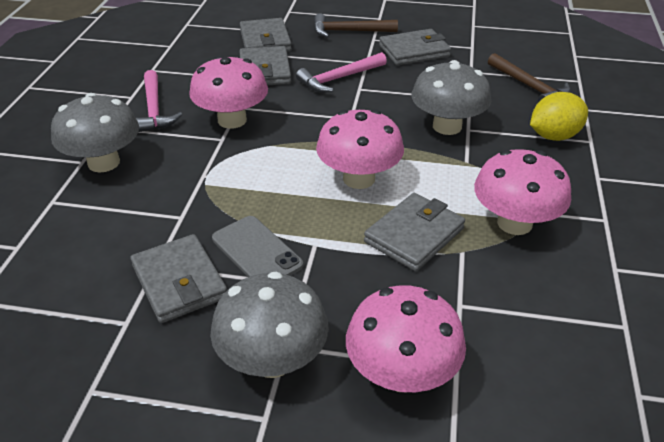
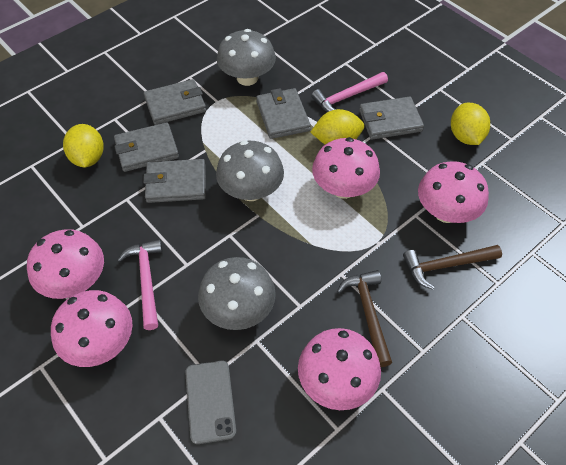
pink mushroom: 4 -> 5
yellow lemon: 1 -> 3

